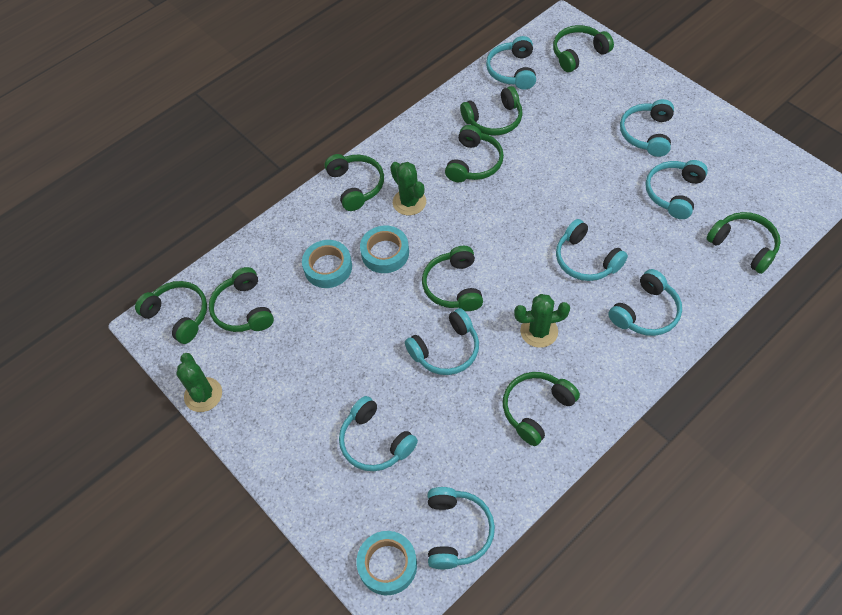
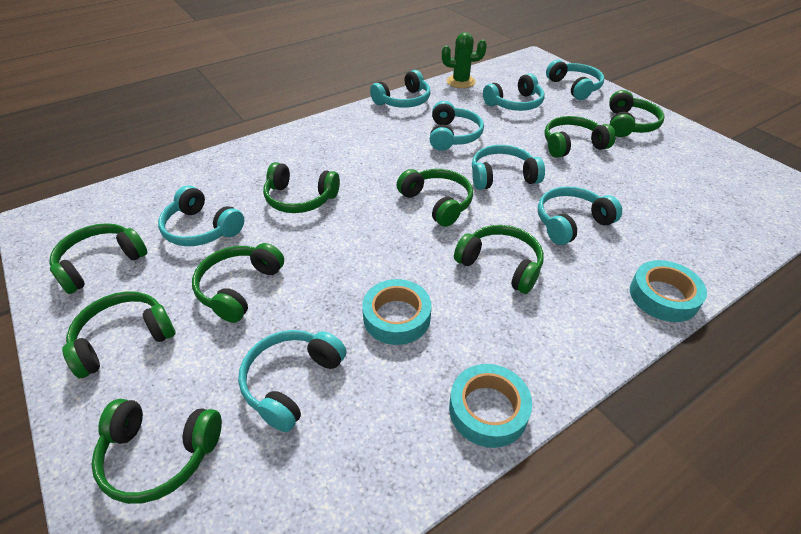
green cactus: 3 -> 1

